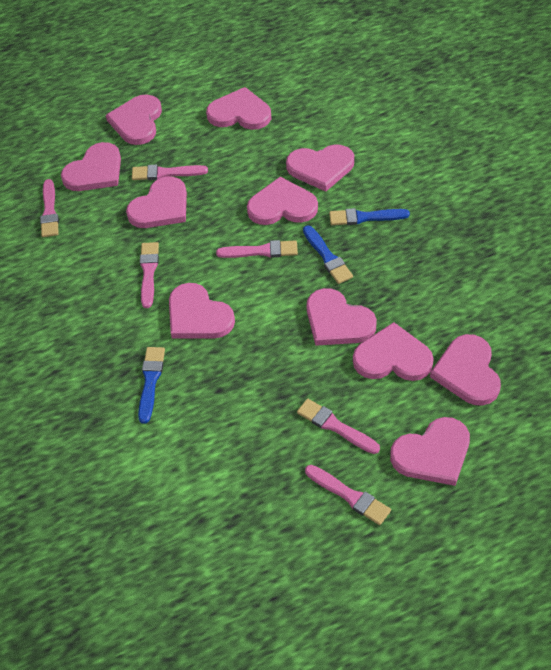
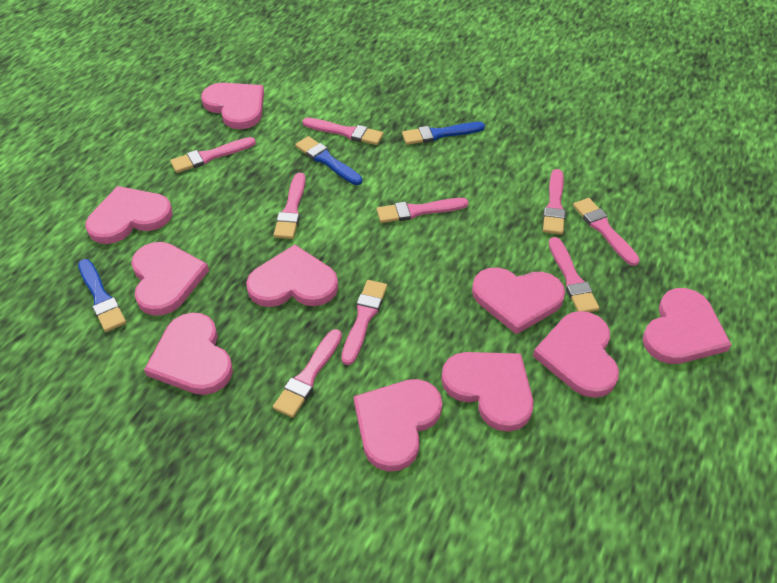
pink brush: 6 -> 9
pink heart: 11 -> 10

